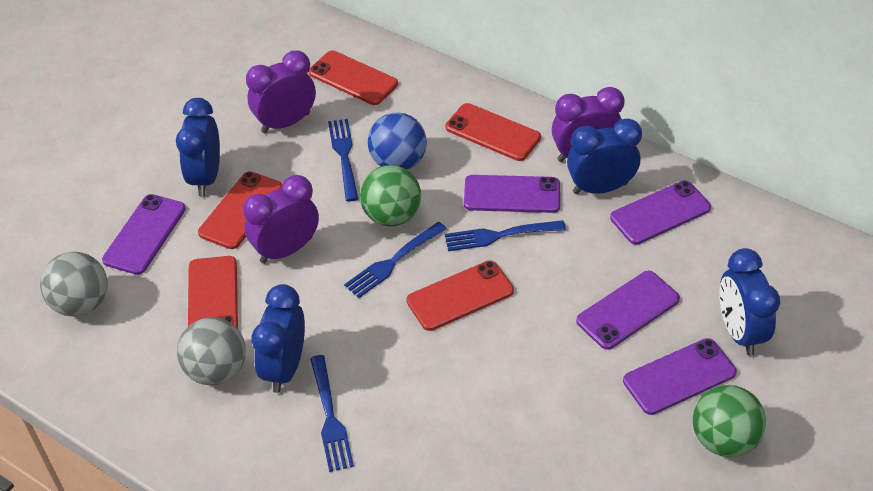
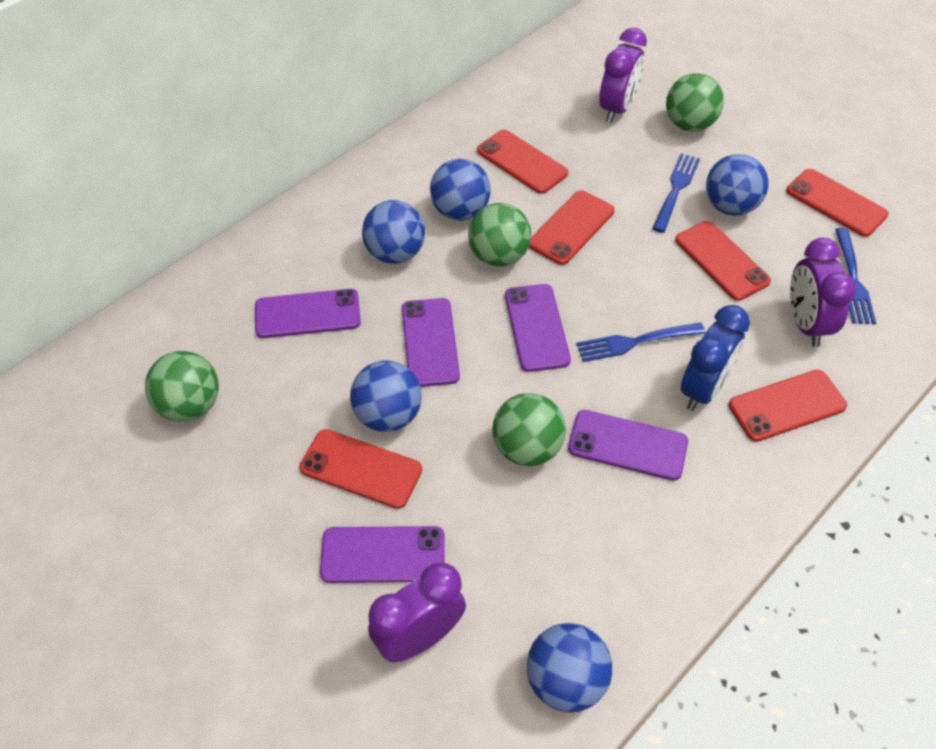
blue ball: 1 -> 5
blue clock: 4 -> 1
blue fork: 4 -> 3
green ball: 2 -> 4
grey ball: 2 -> 0
red phone: 5 -> 6

